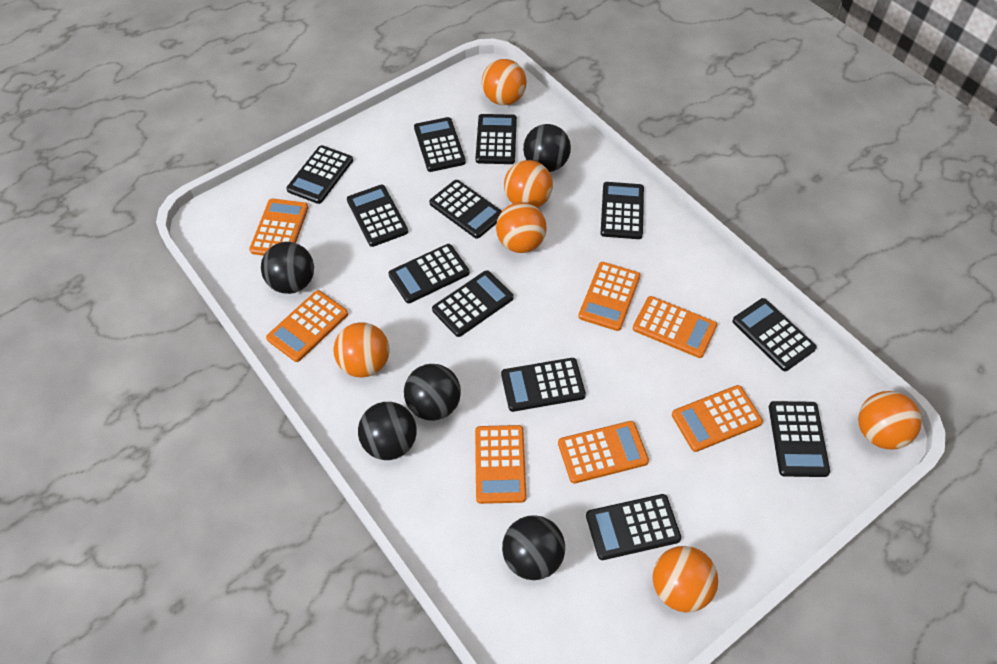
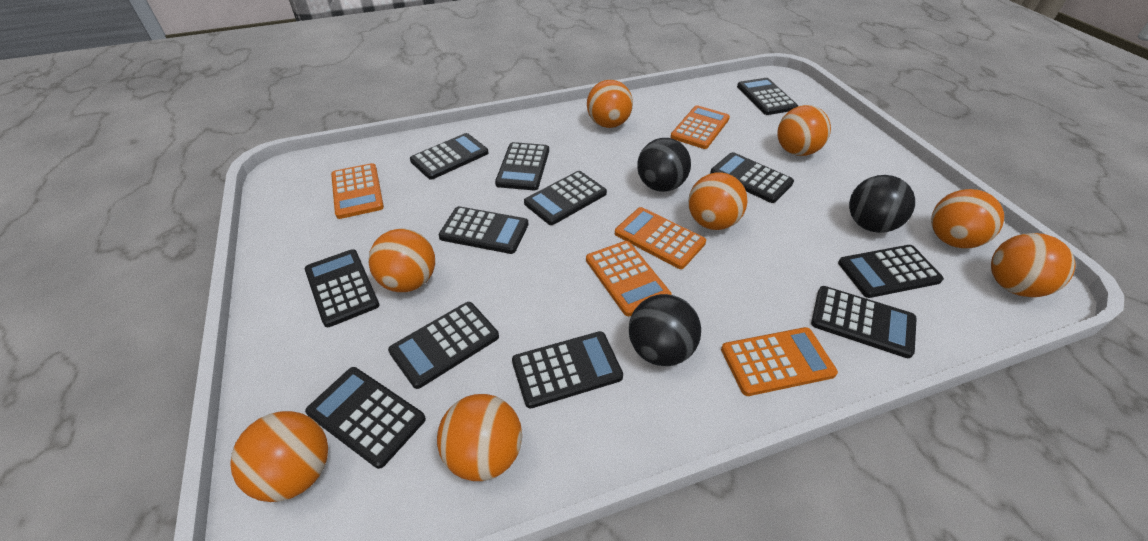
black ball: 5 -> 3
orange ball: 6 -> 8
orange calculator: 7 -> 5

